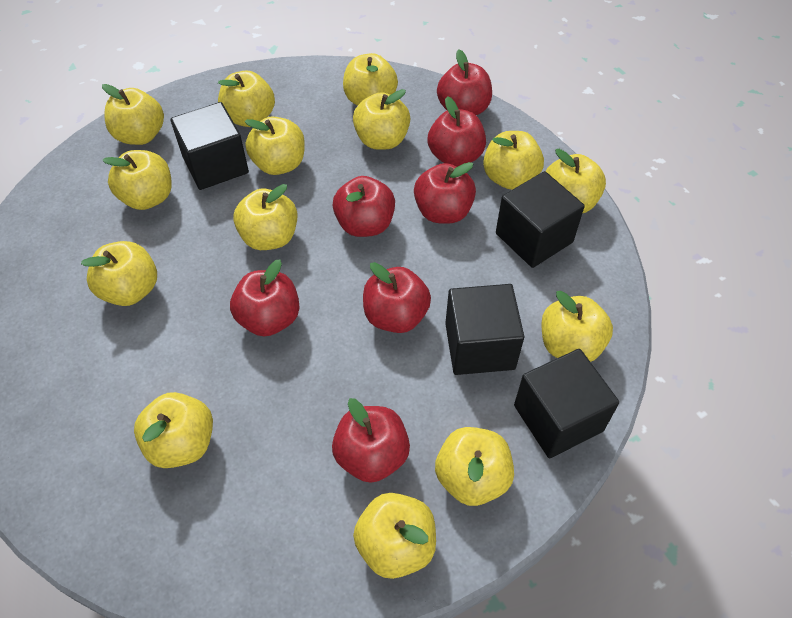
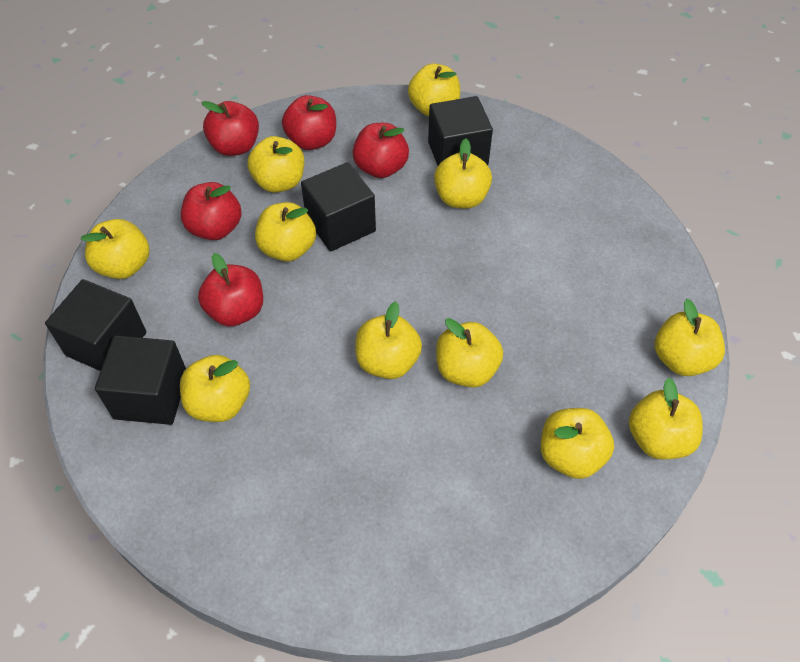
red apple: 7 -> 5
yellow apple: 14 -> 11

